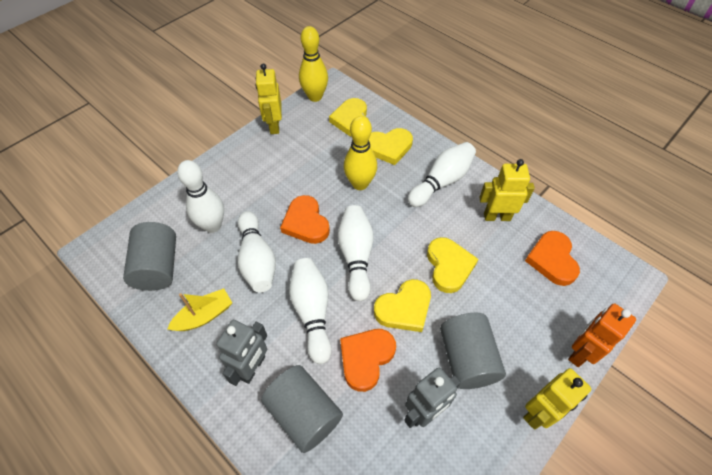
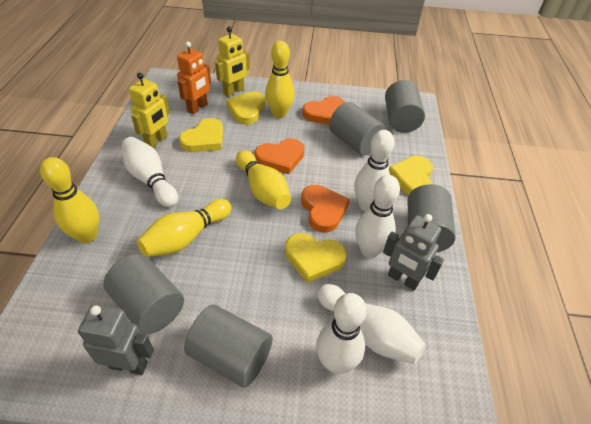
grey cylinder: 3 -> 5
yellow boat: 1 -> 0
yellow bowling pin: 2 -> 4
yellow robot: 3 -> 2

